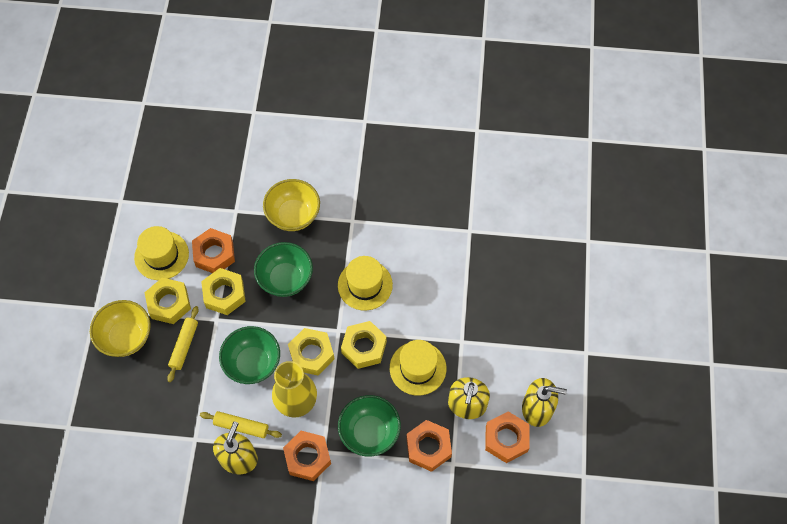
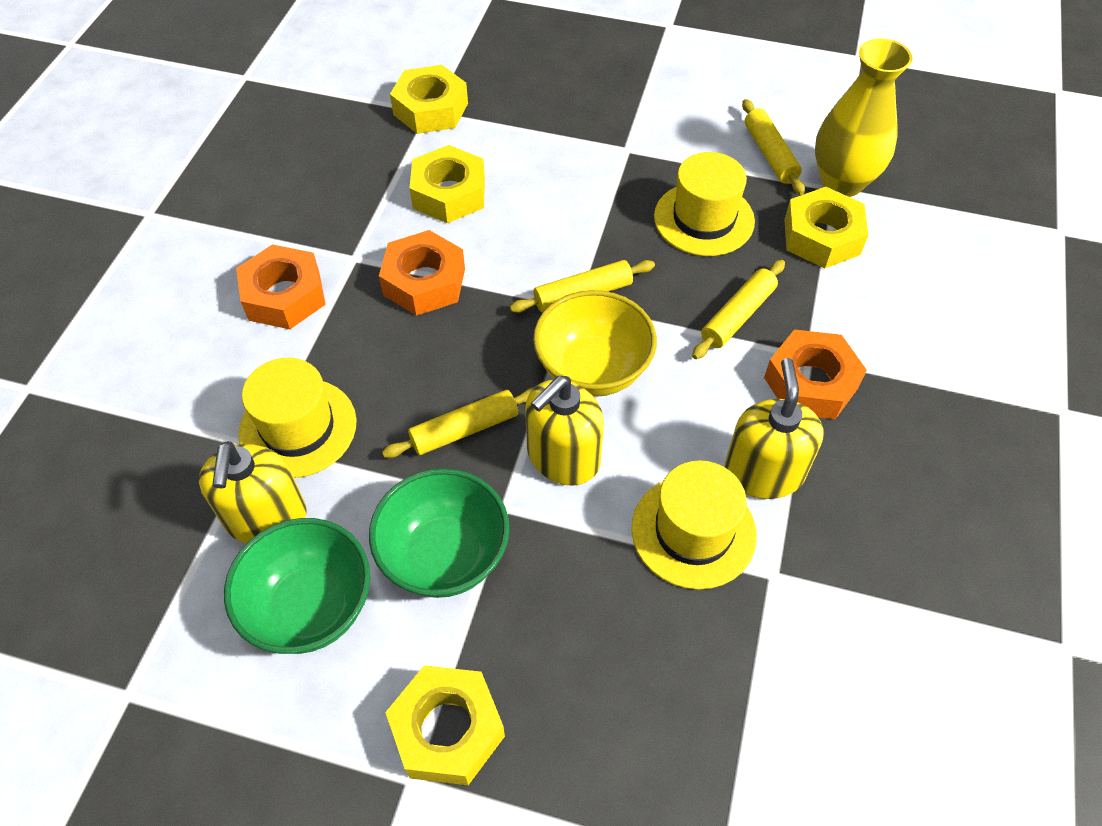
green bowl: 3 -> 2
orange nut: 4 -> 3
yellow bowl: 2 -> 1
yellow rolling pin: 2 -> 4

